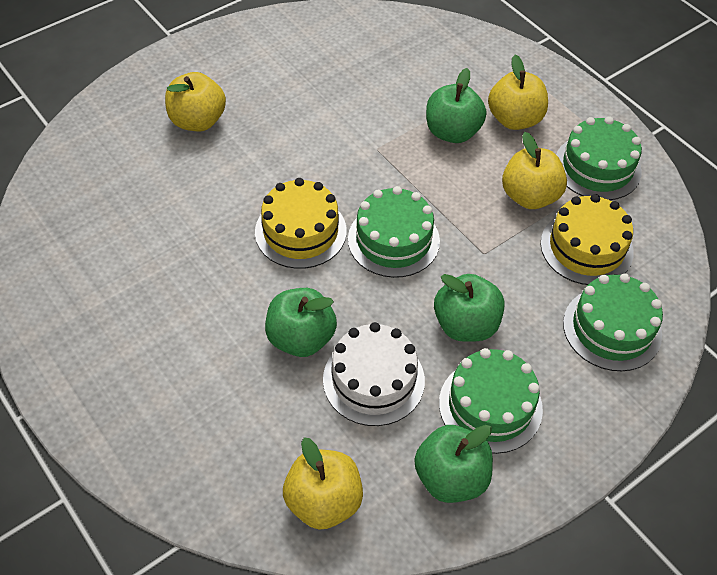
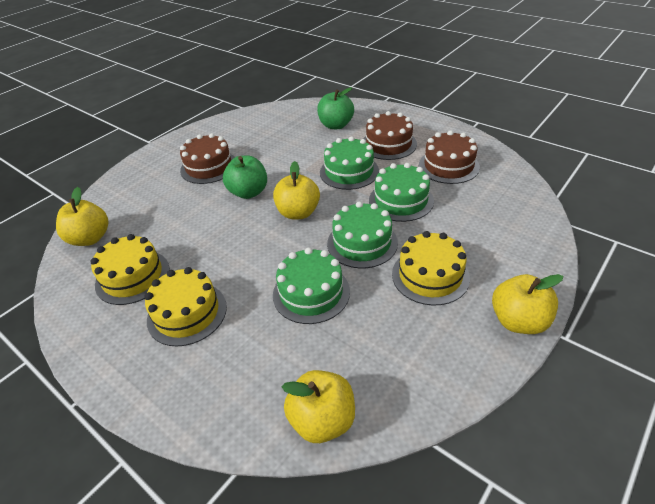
brown cake: 0 -> 3
green apple: 4 -> 2
white cake: 1 -> 0
yellow cake: 2 -> 3

